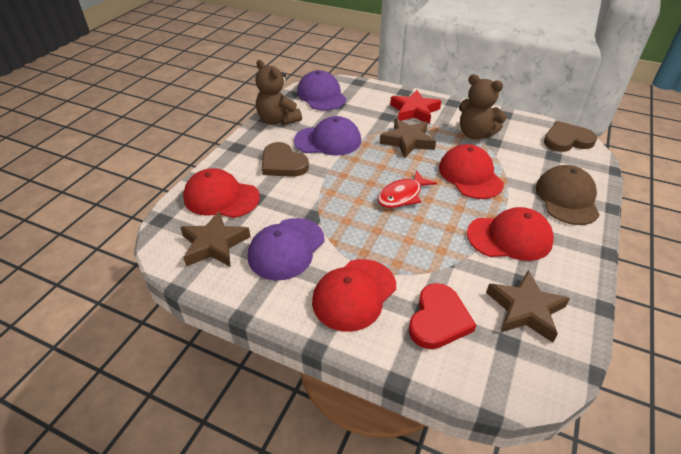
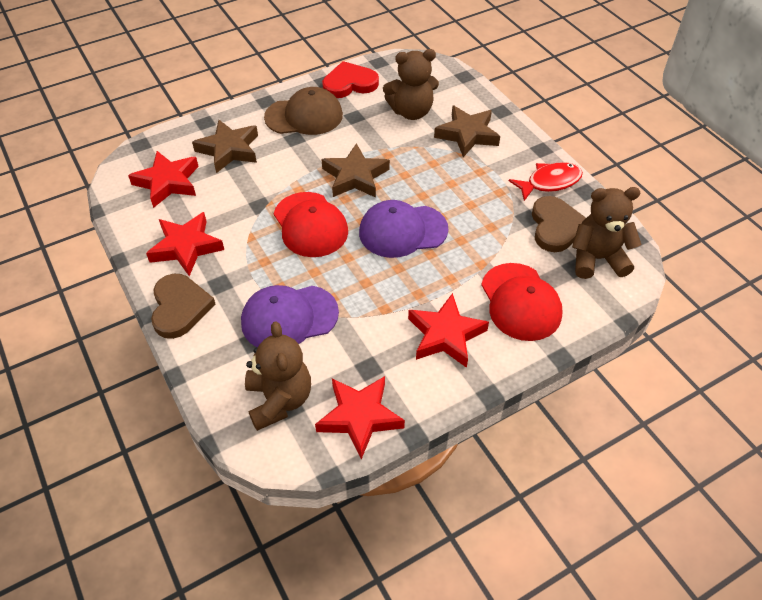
brown teddy bear: 2 -> 3
purple cap: 3 -> 2
red cap: 4 -> 2
red star: 1 -> 4

